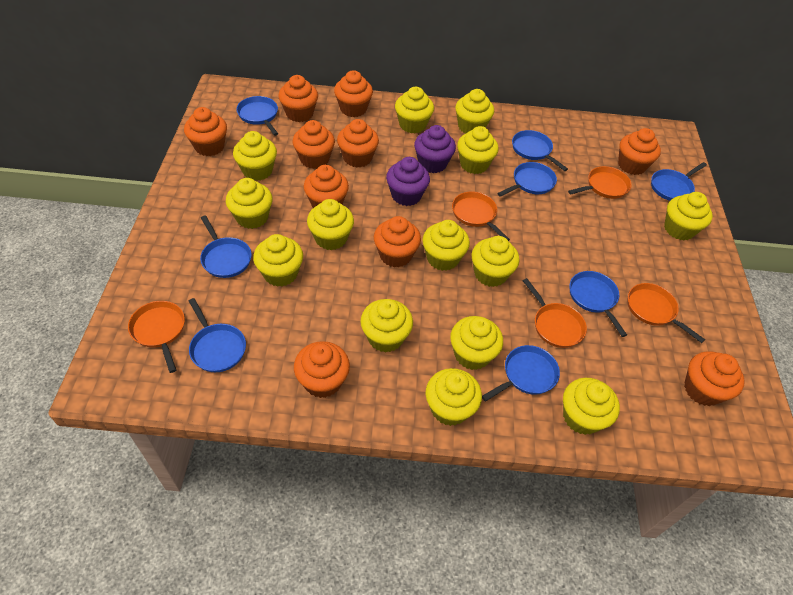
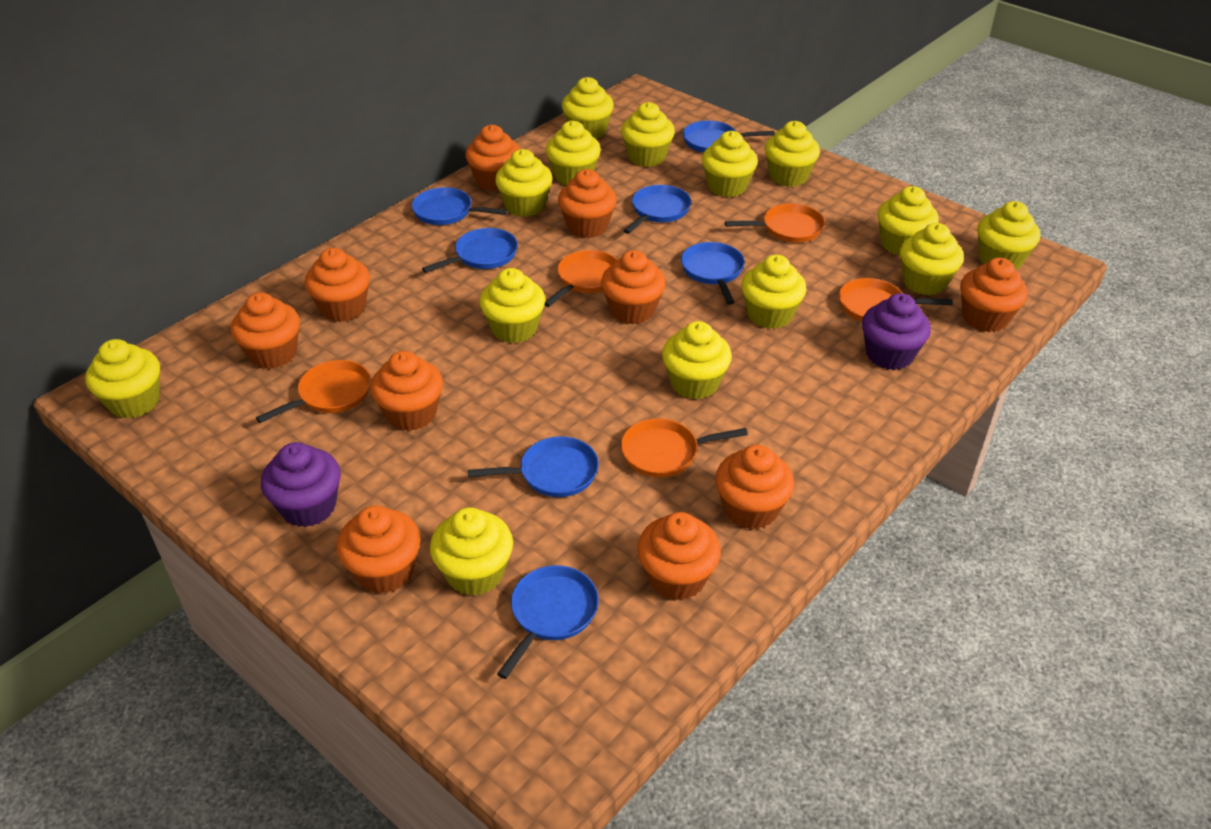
blue pan: 8 -> 7

